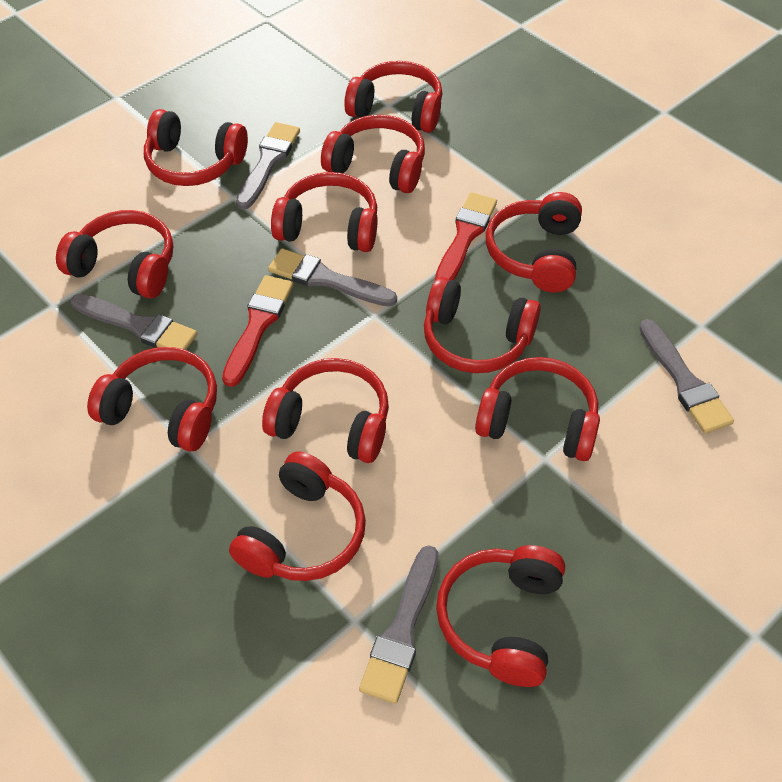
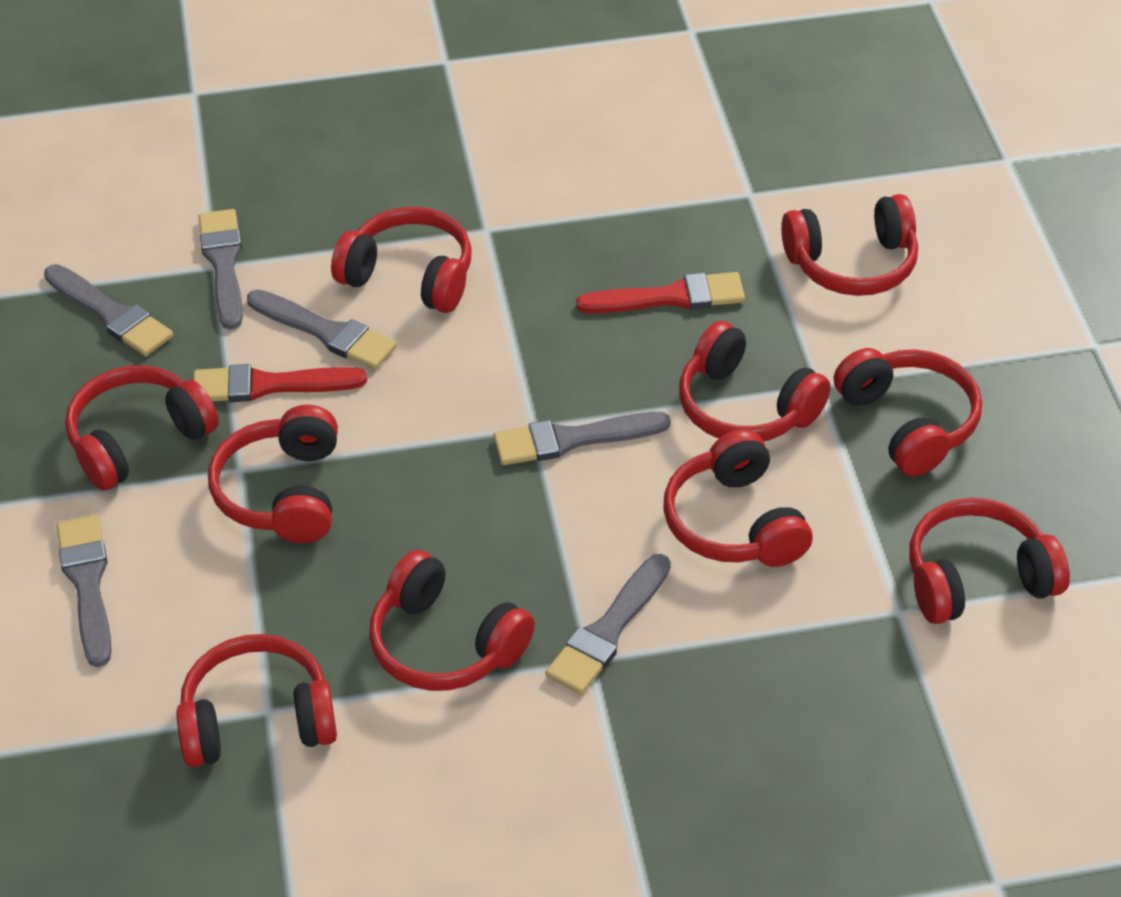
grey brush: 5 -> 6
red headphones: 12 -> 10

